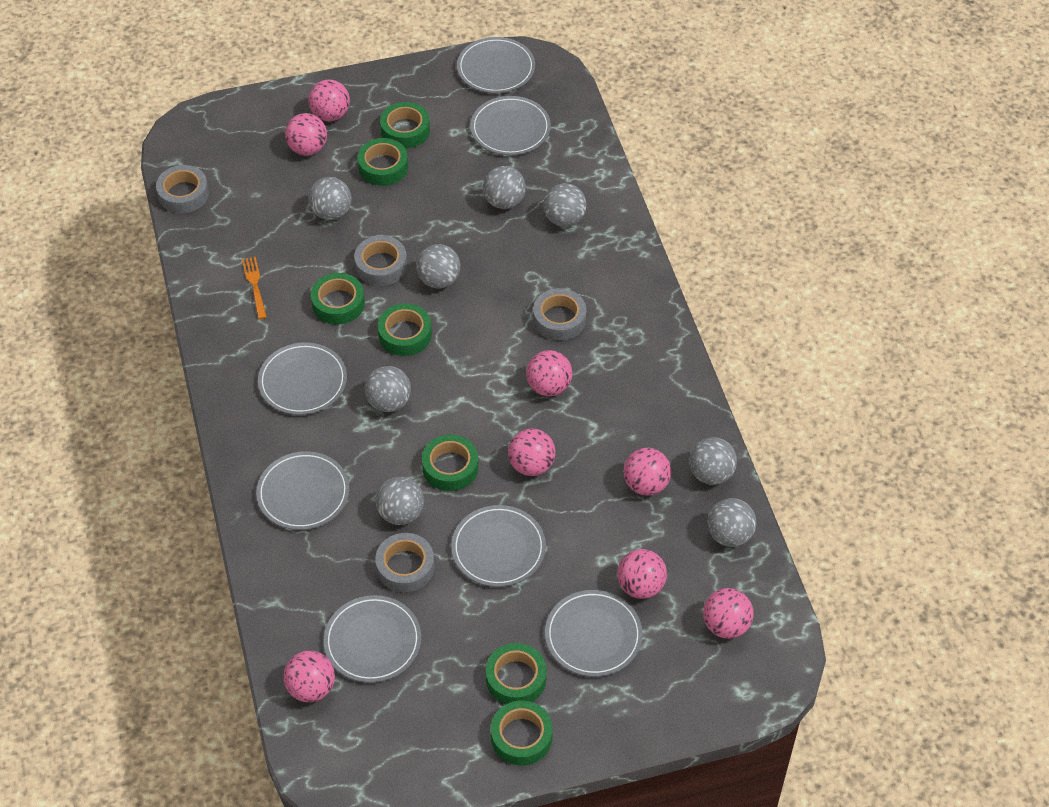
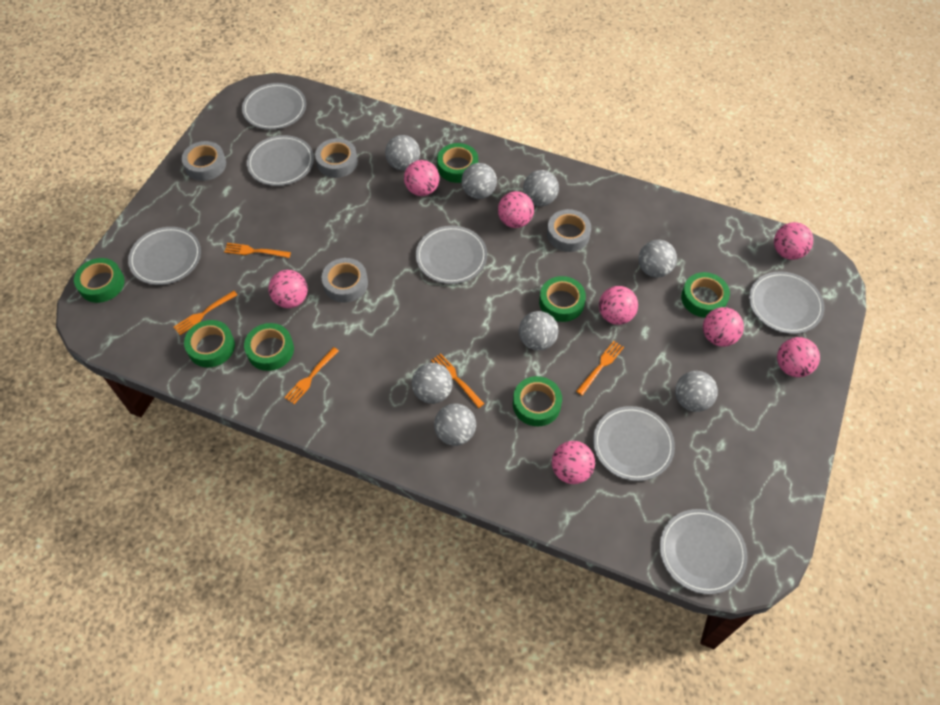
orange fork: 1 -> 5

